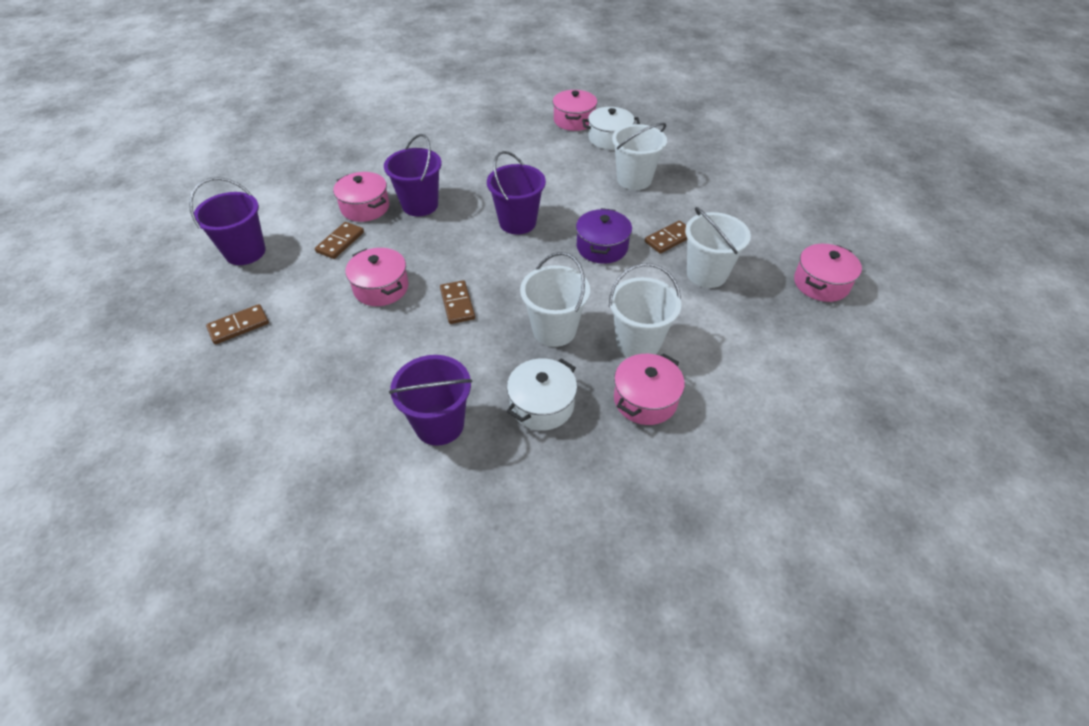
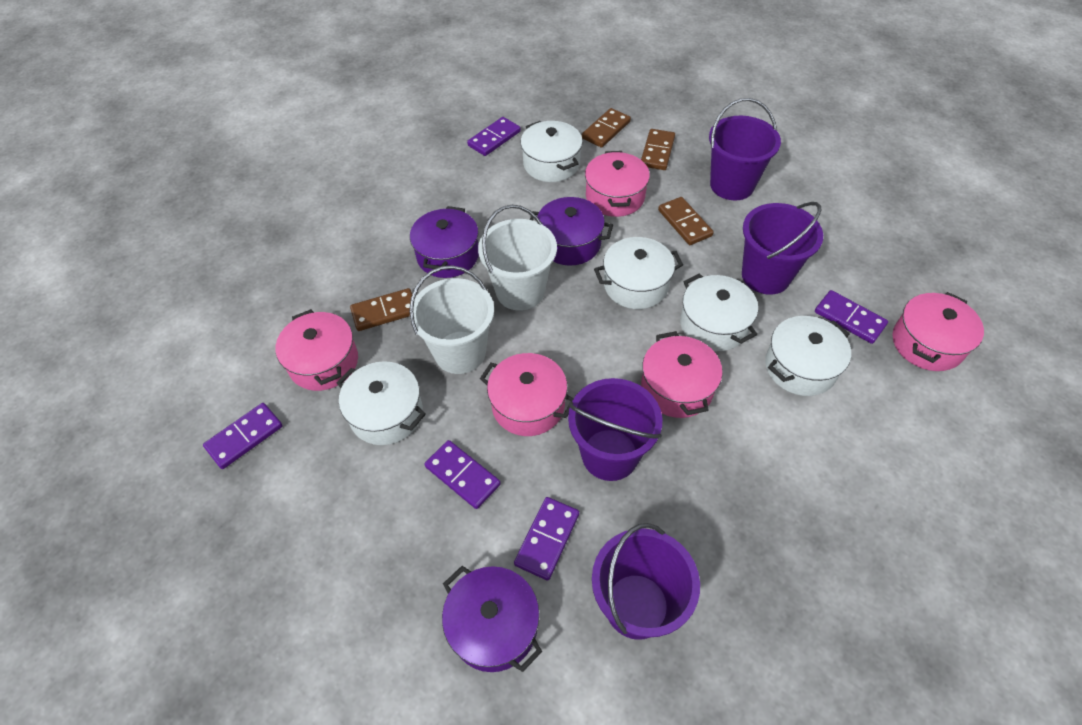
purple domino: 0 -> 5
purple pot: 1 -> 3
white bucket: 4 -> 2
white pot: 2 -> 5

